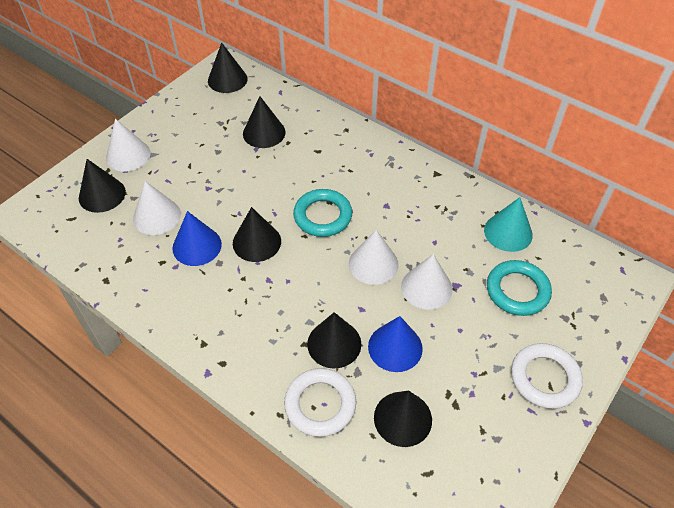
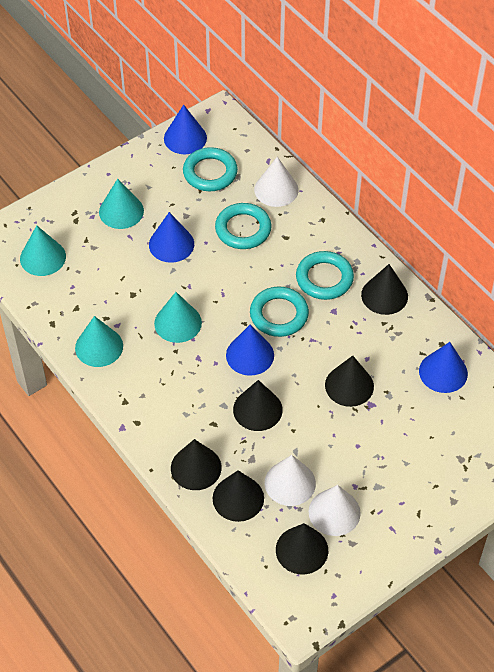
blue cone: 2 -> 4
turquoise cone: 1 -> 4
turquoise ring: 2 -> 4
white cone: 4 -> 3
white ring: 2 -> 0

